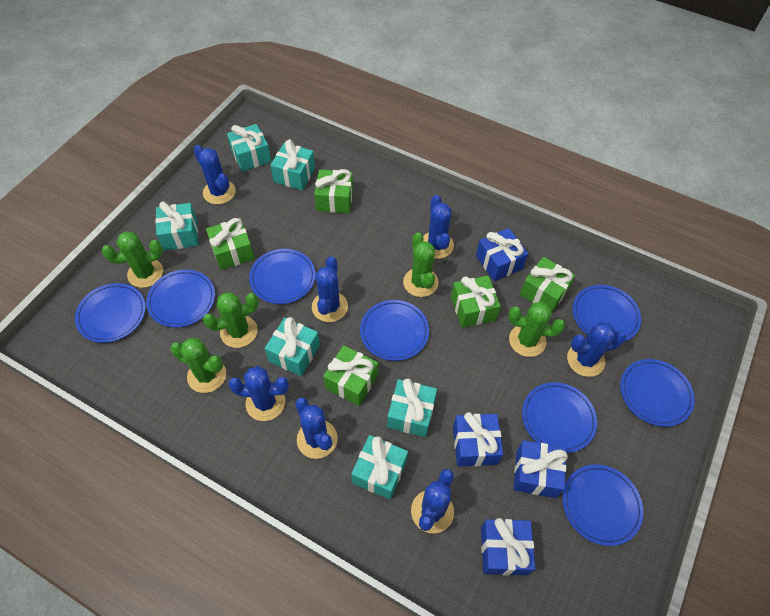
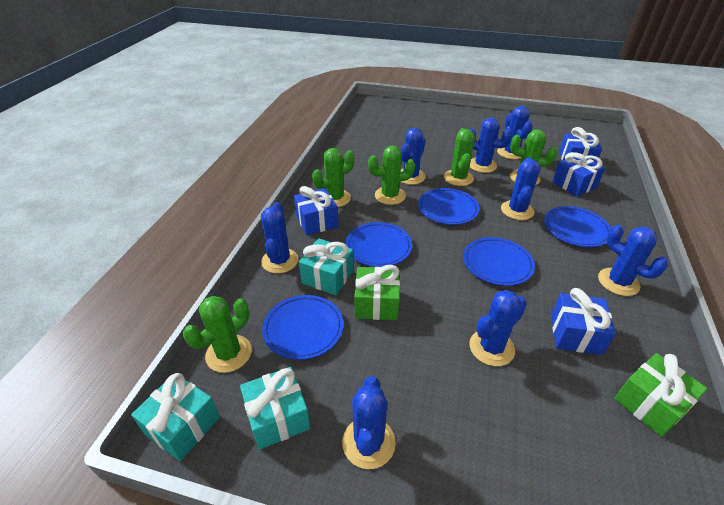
blue cactus: 7 -> 8
blue plate: 8 -> 5
green gift: 5 -> 2
turquoise gift: 6 -> 3

